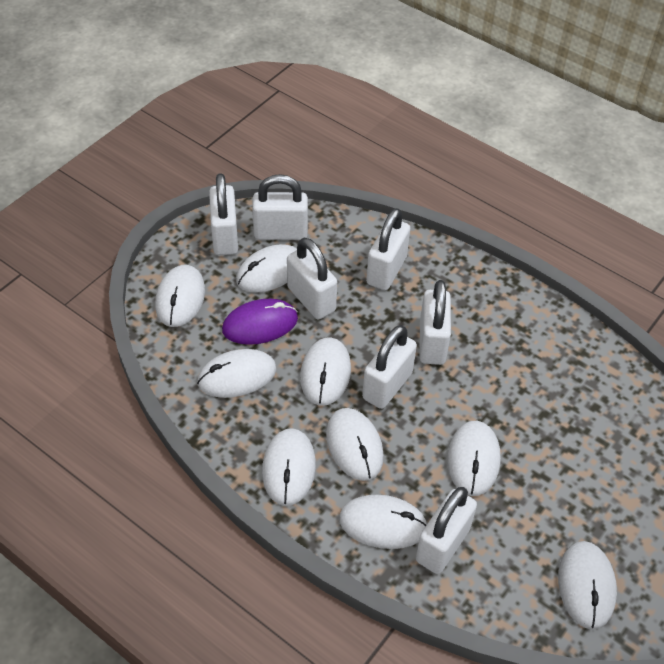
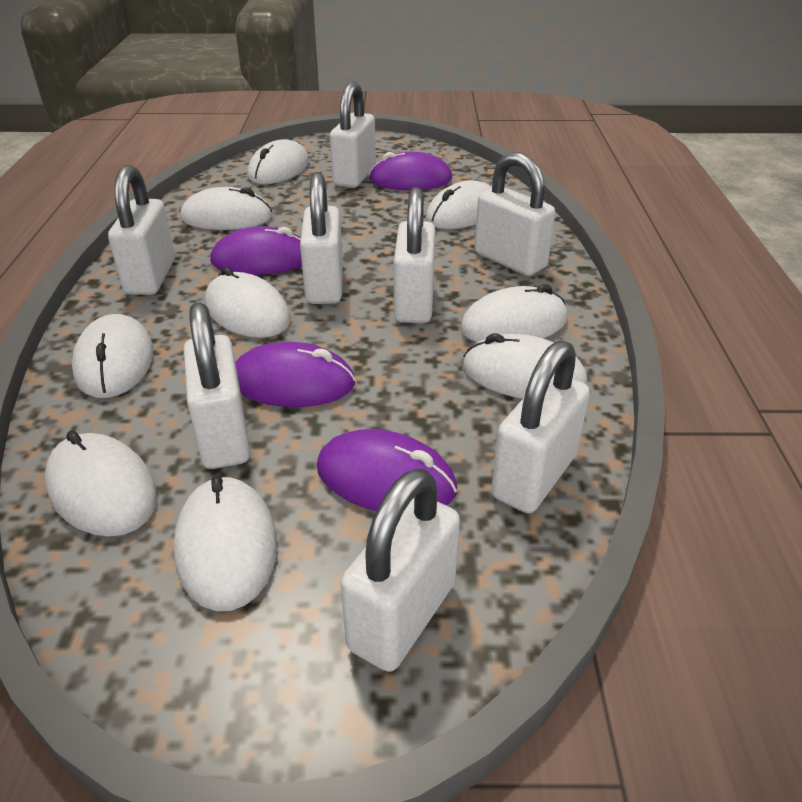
purple mouse: 1 -> 4
white padlock: 7 -> 8

